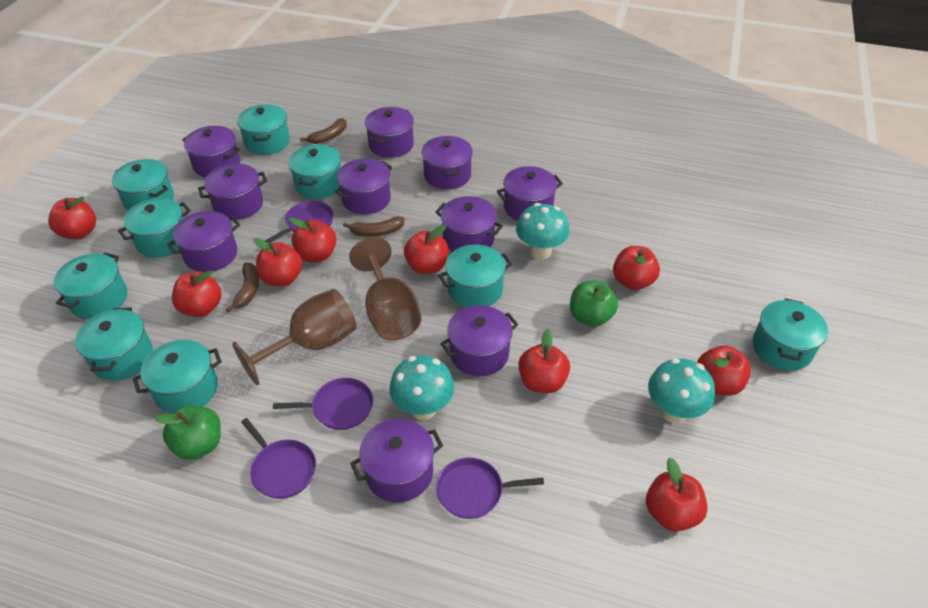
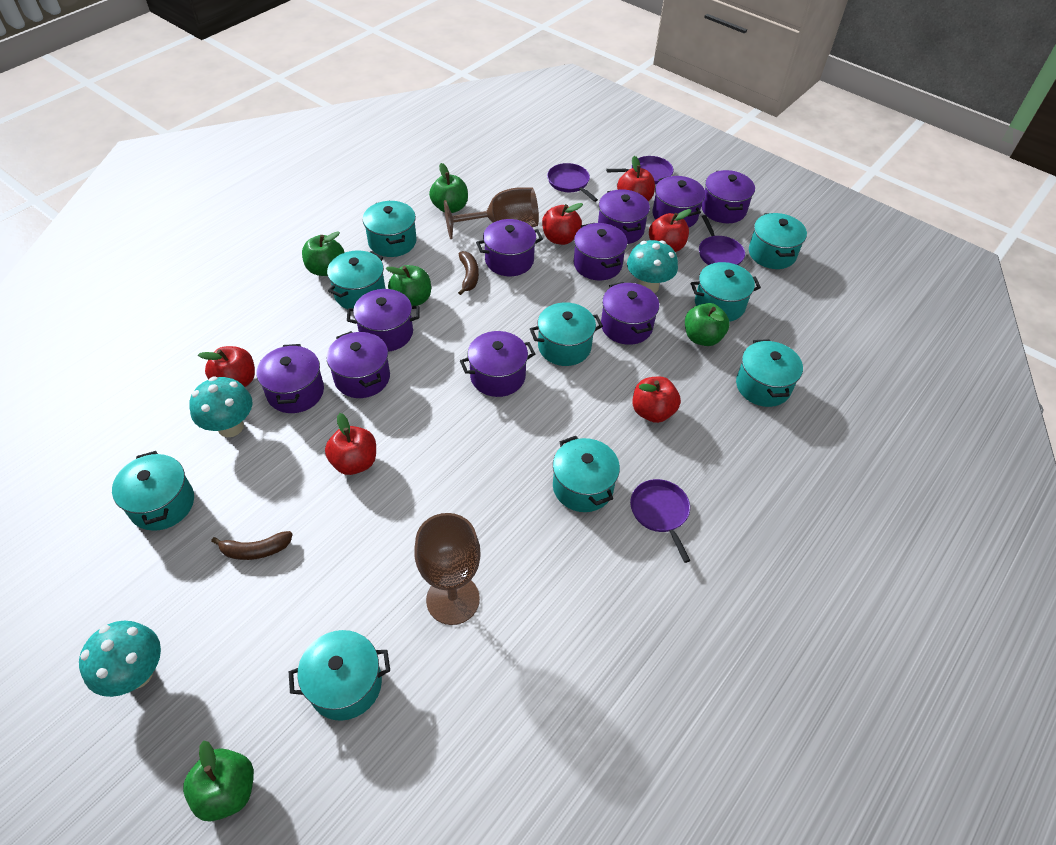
brown banana: 3 -> 2
green apple: 2 -> 5
red apple: 9 -> 6

